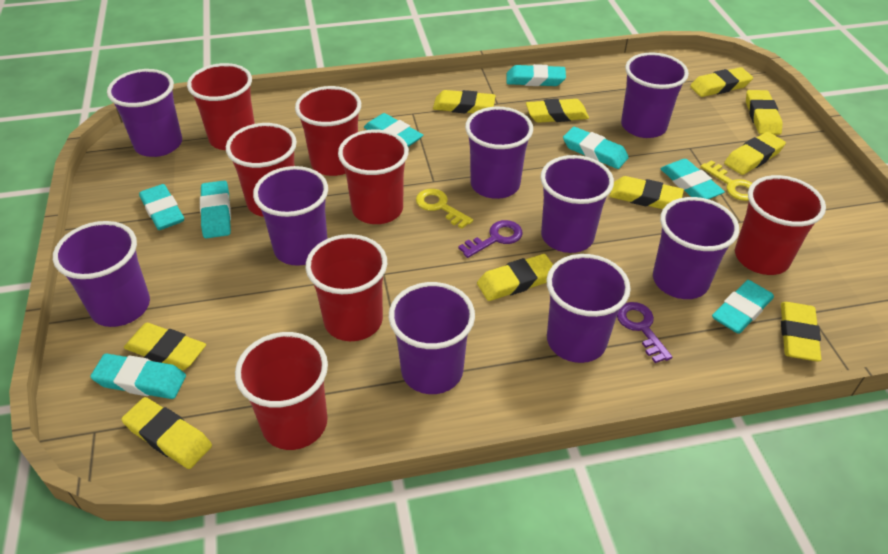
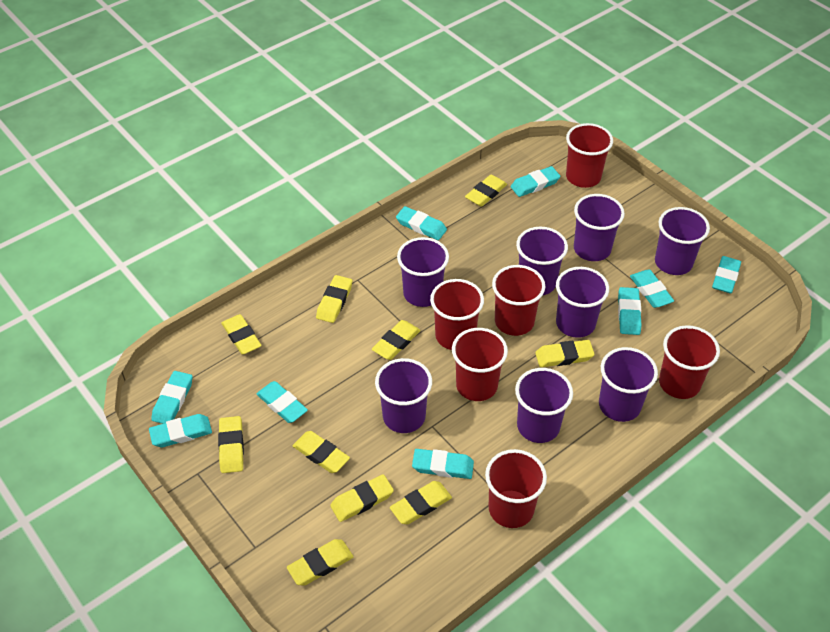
purple cup: 9 -> 8
purple key: 2 -> 0
red cup: 7 -> 6
turquoise eraser: 8 -> 9
yellow key: 2 -> 0

